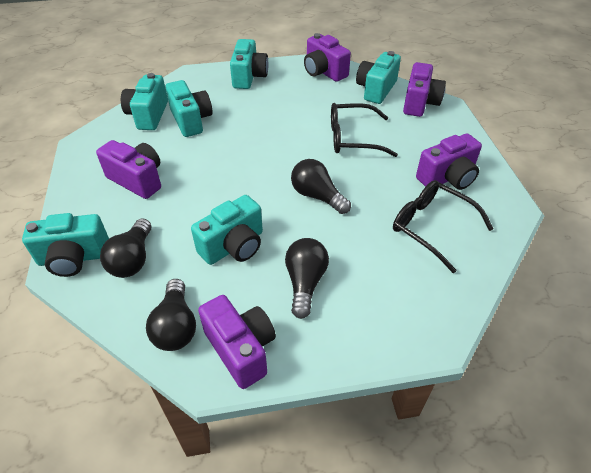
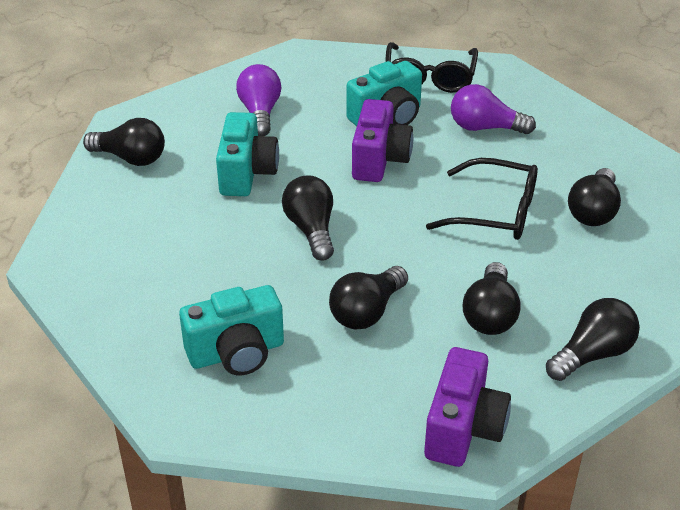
black light bulb: 4 -> 6
purple camera: 5 -> 2
purple light bulb: 0 -> 2
turquoise camera: 6 -> 3

